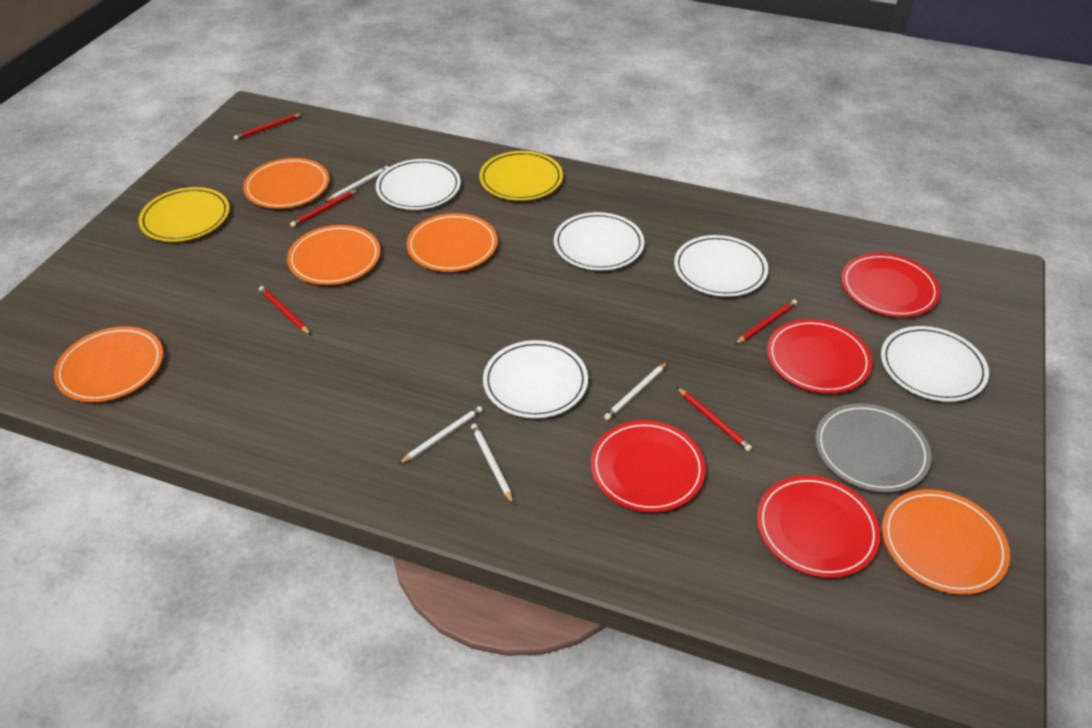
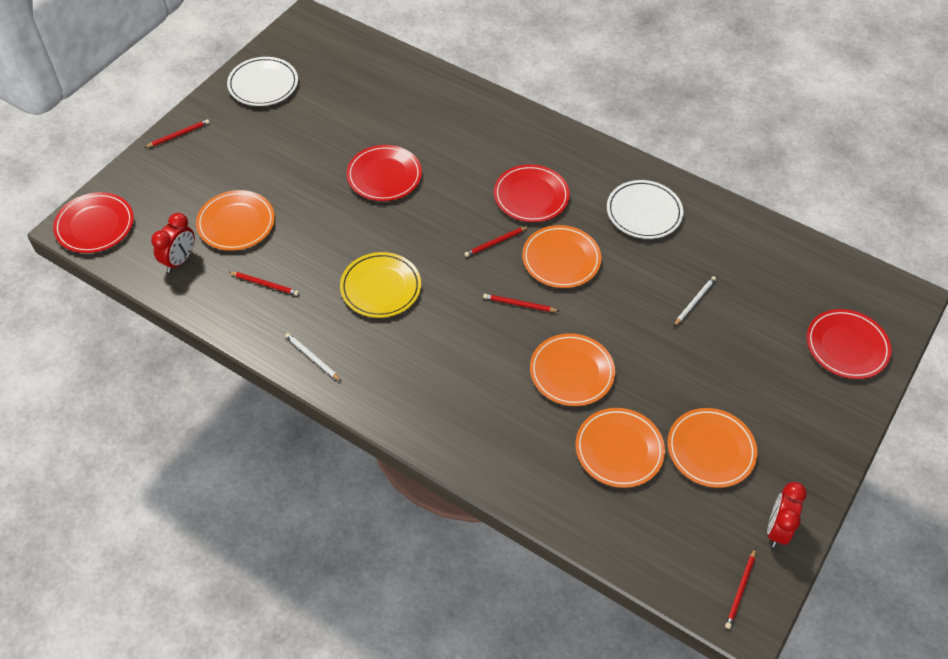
grey plate: 1 -> 0
red clock: 0 -> 2
white pencil: 4 -> 2
white plate: 5 -> 2
yellow plate: 2 -> 1

